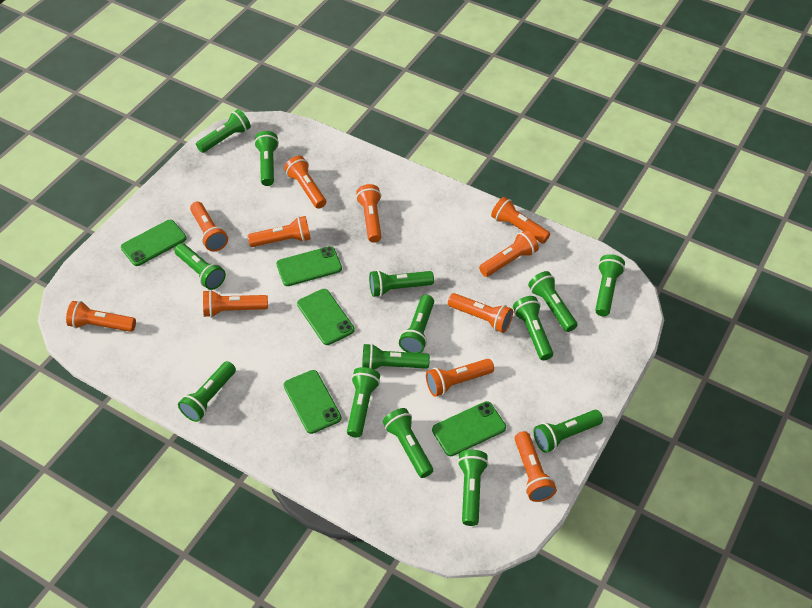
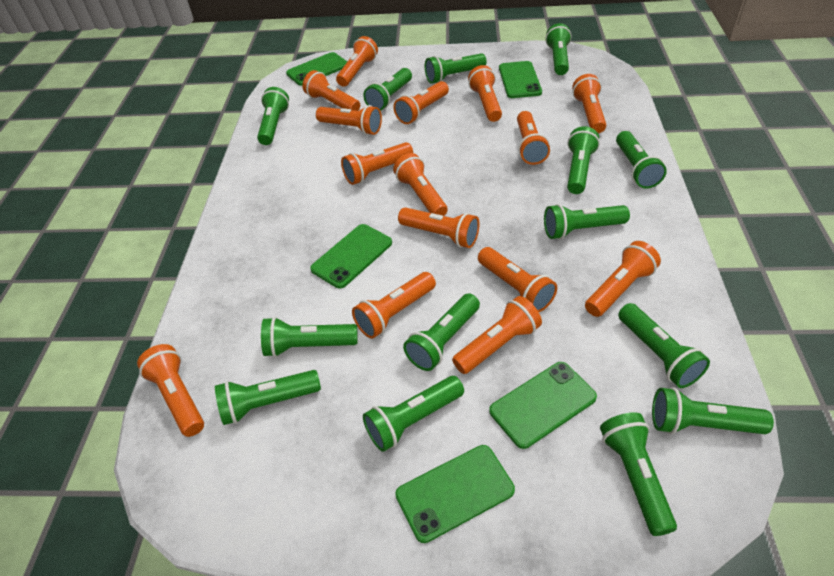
orange flashlight: 11 -> 15

